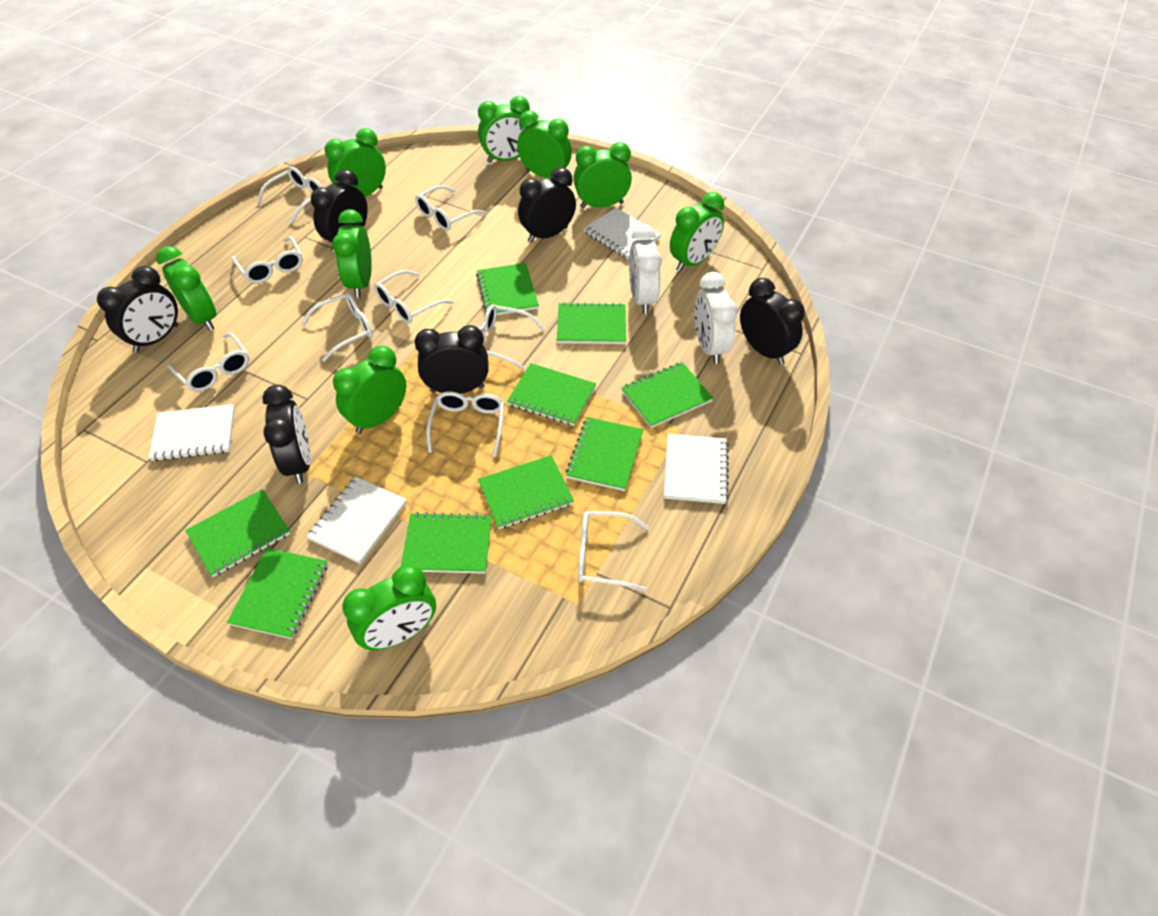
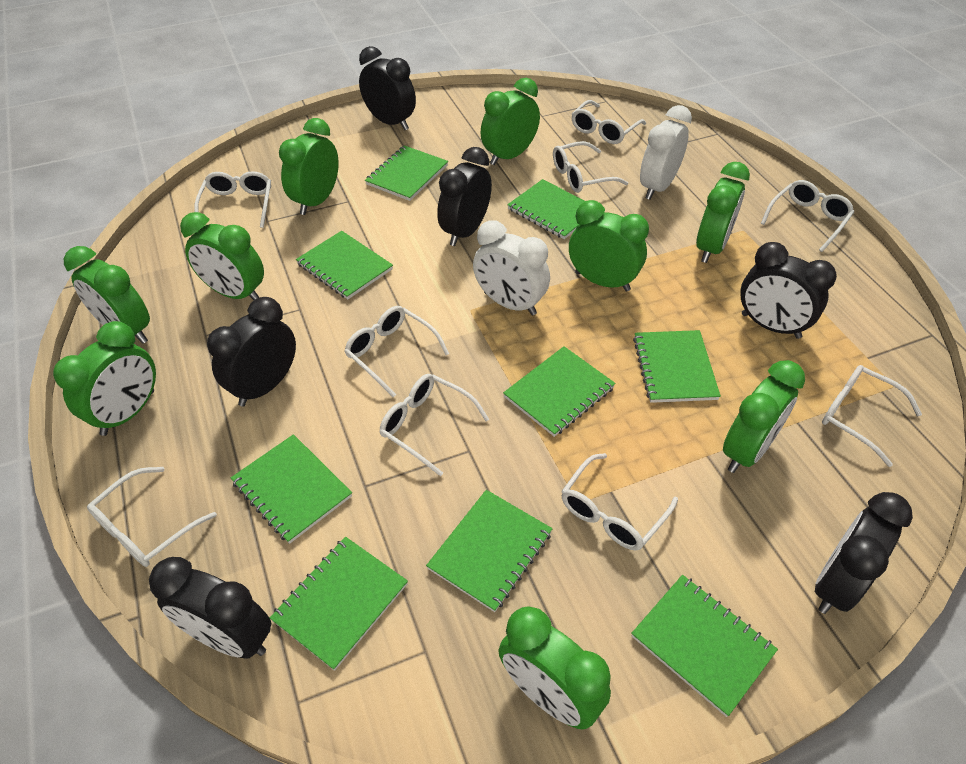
white notebook: 4 -> 0

